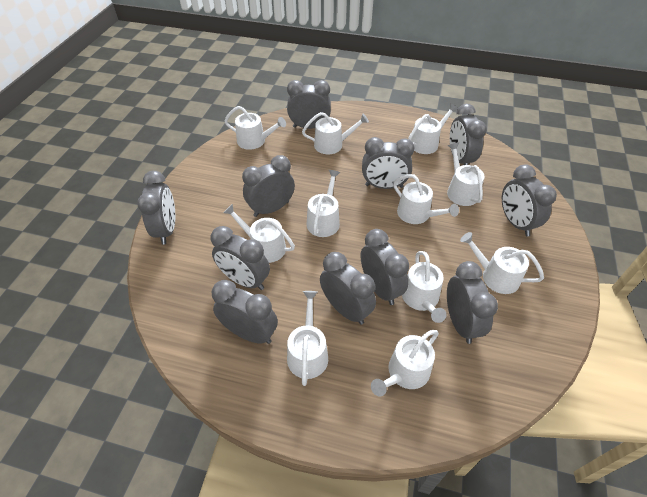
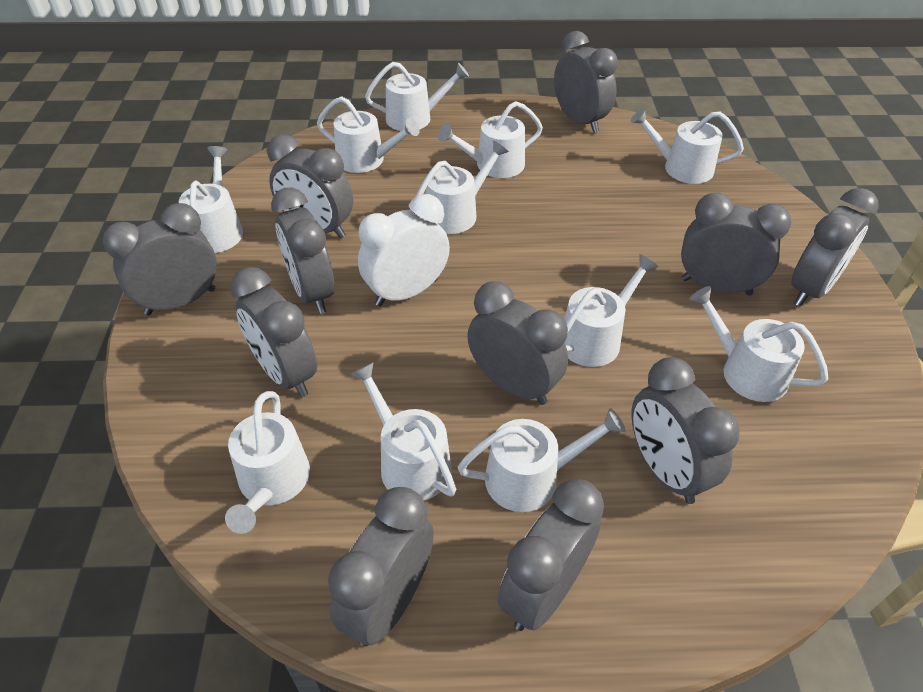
white clock: 0 -> 1

